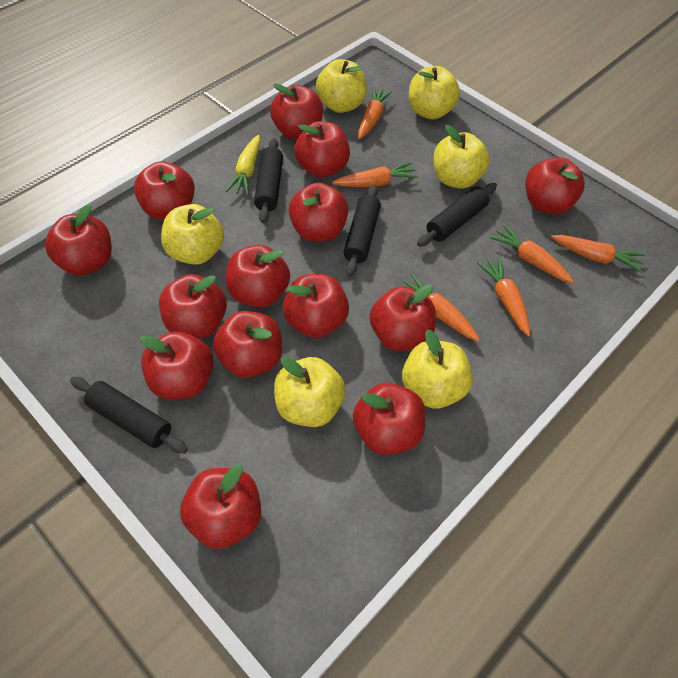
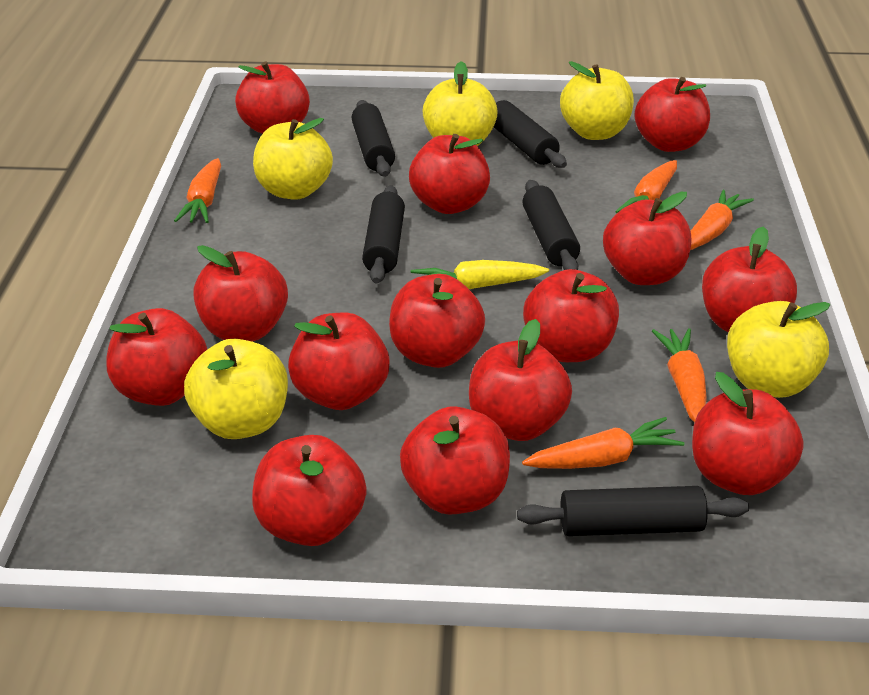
black rolling pin: 4 -> 5
orange carrot: 6 -> 5
yellow apple: 6 -> 5

